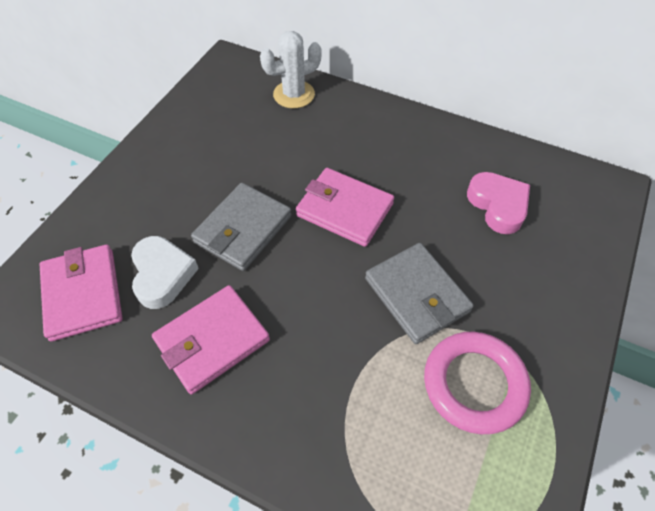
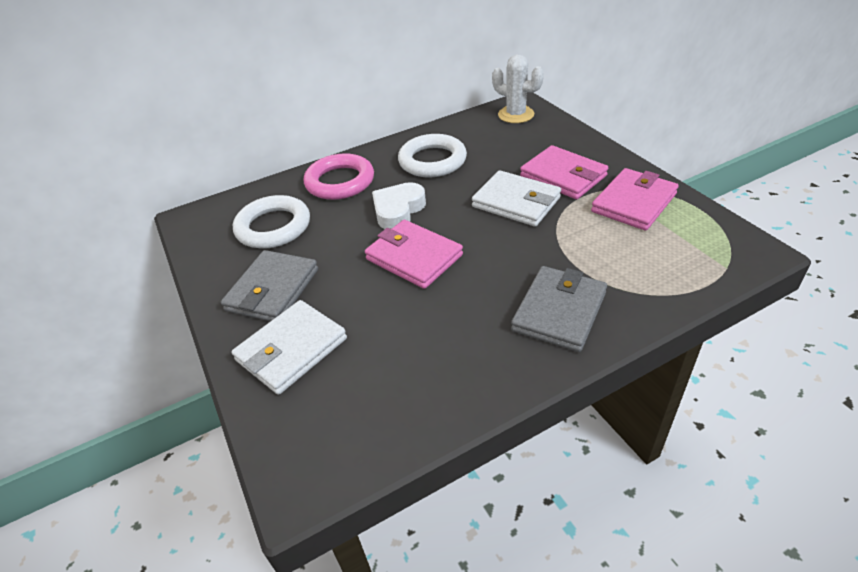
pink heart: 1 -> 0
white ring: 0 -> 2
white wallet: 0 -> 2

